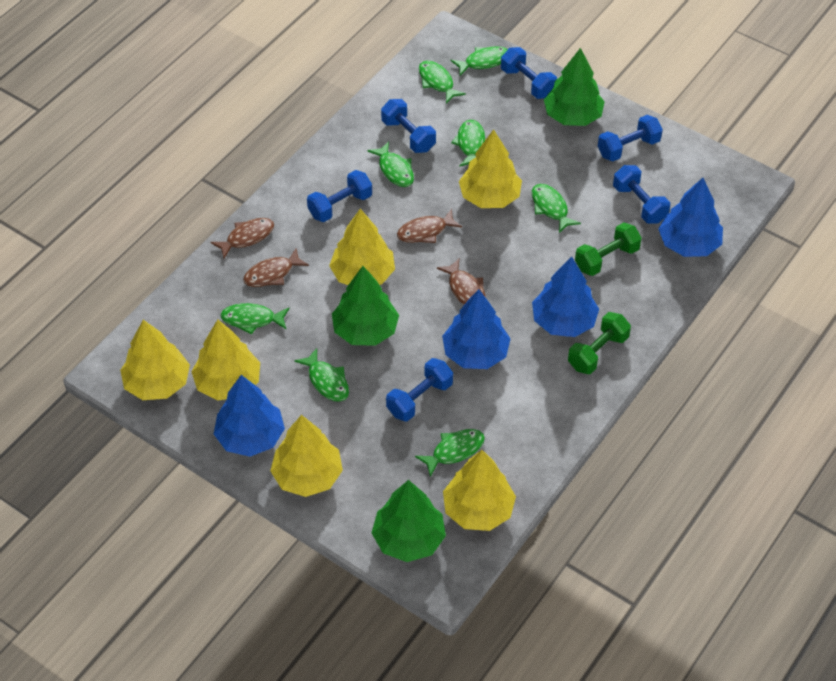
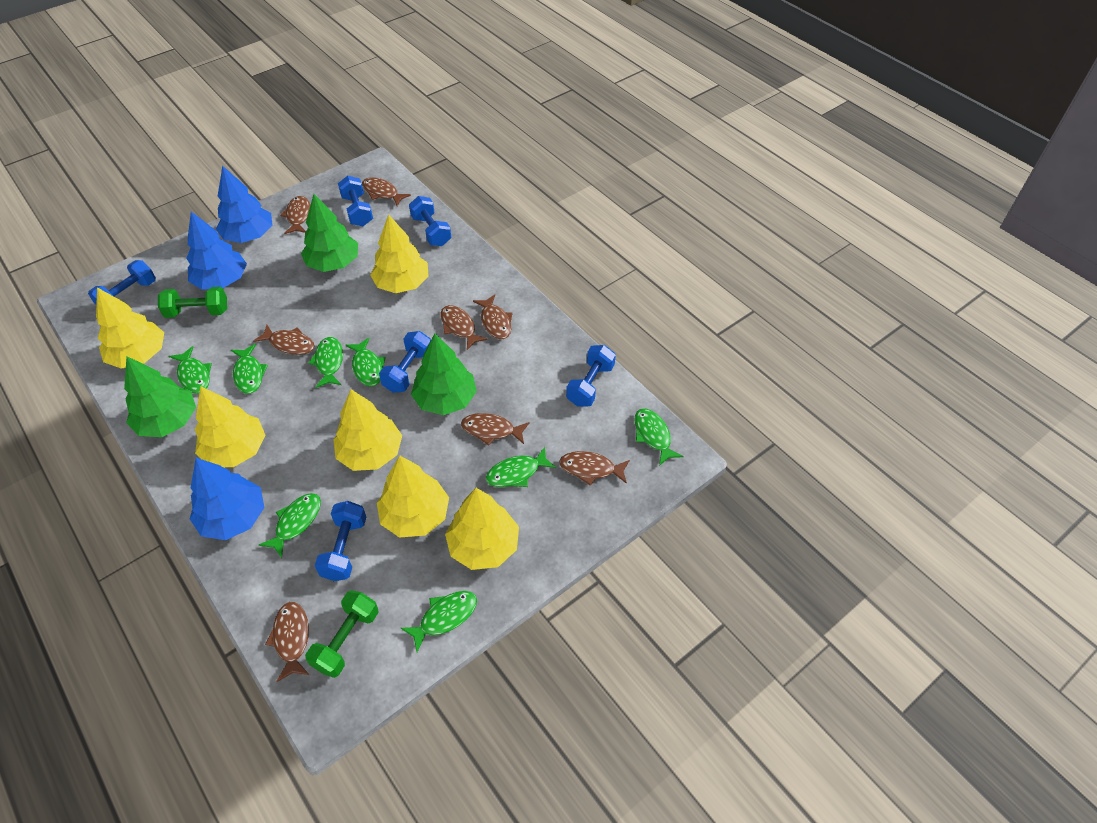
blue tree: 4 -> 3
brown fish: 4 -> 8

